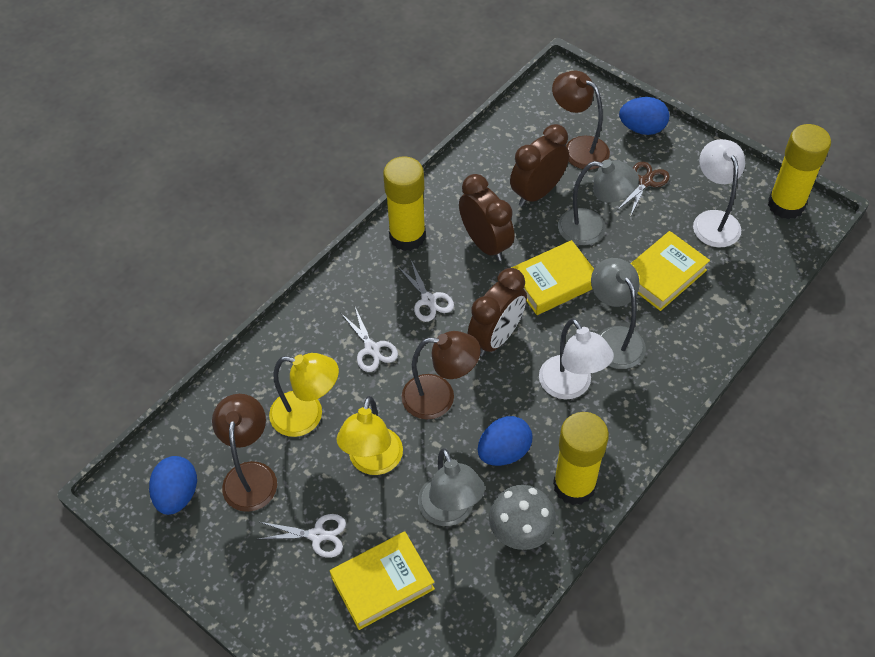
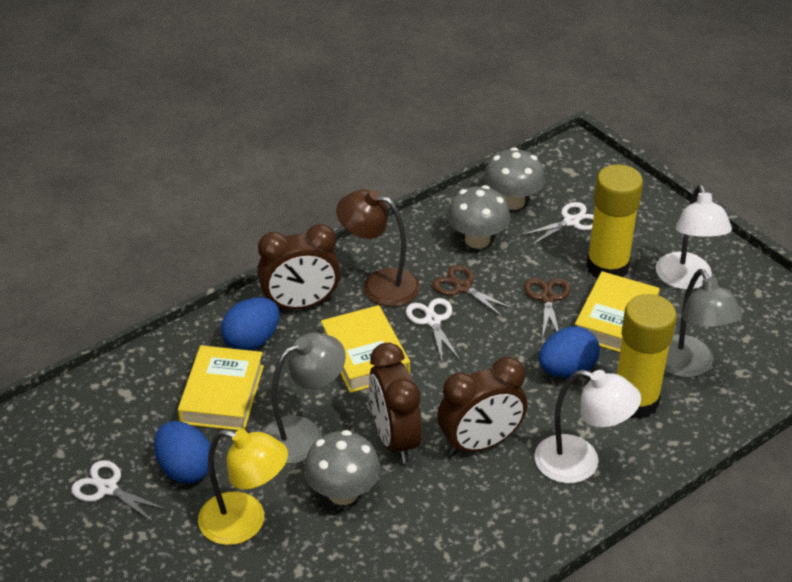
brown lamp: 3 -> 1
brown scissors: 1 -> 2
grey lamp: 3 -> 2
grey mushroom: 1 -> 3
yellow glue stick: 3 -> 2
yellow lamp: 2 -> 1

